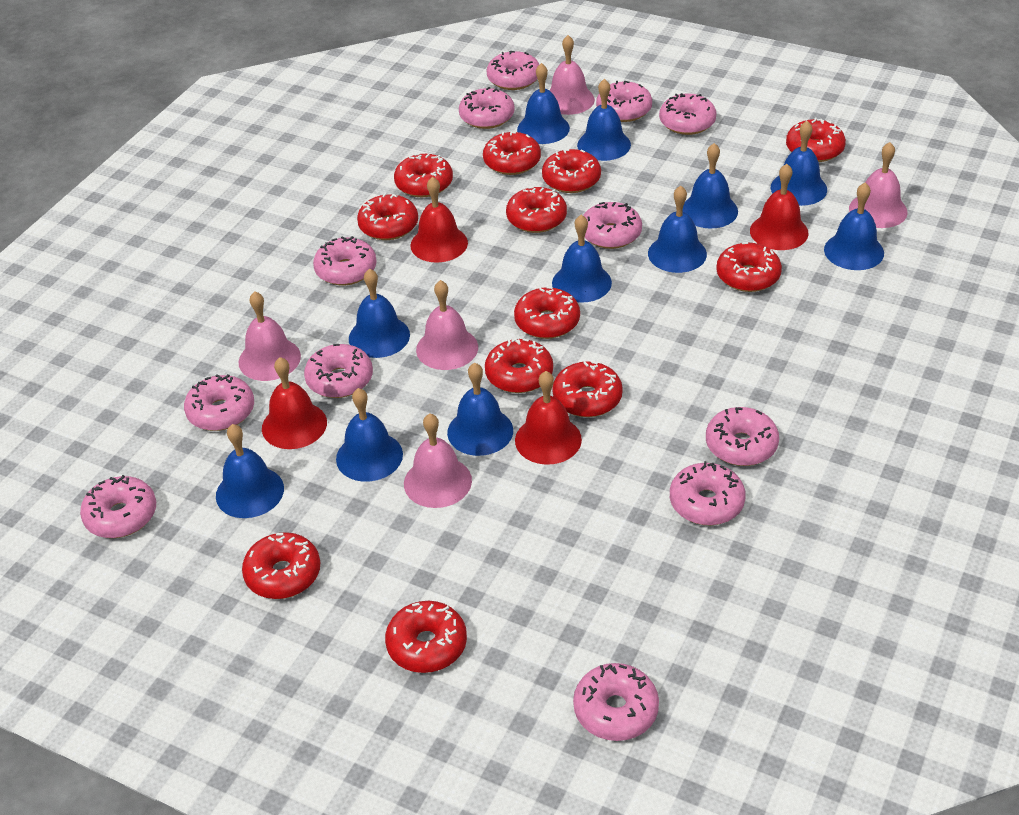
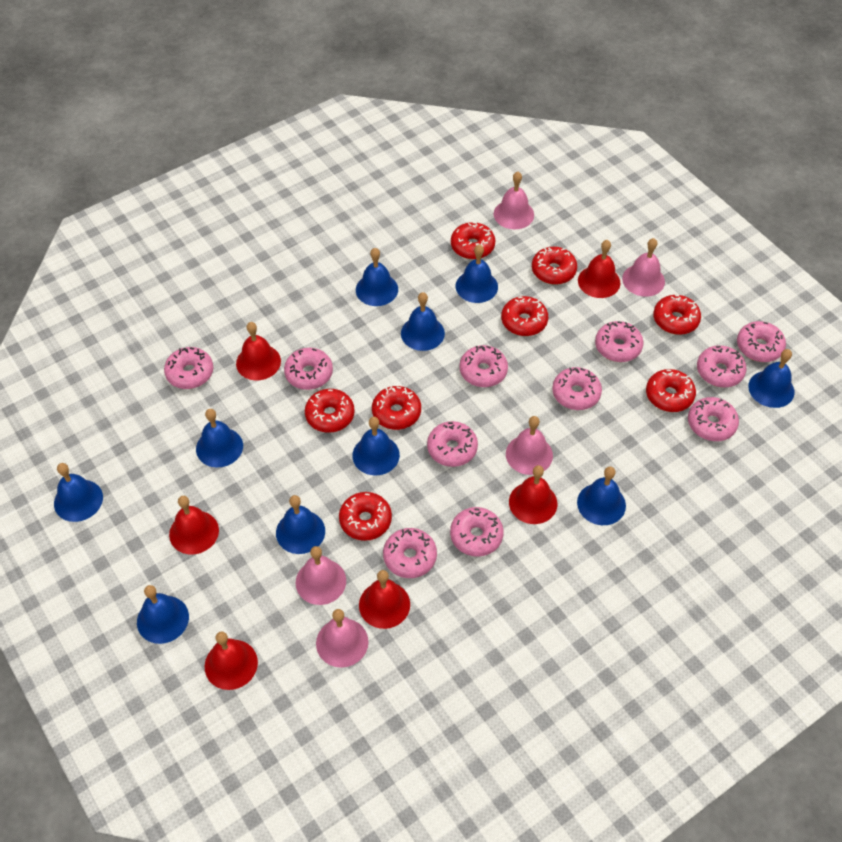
blue bell: 11 -> 10
pink donut: 12 -> 11
red bell: 4 -> 6
red donut: 12 -> 8

